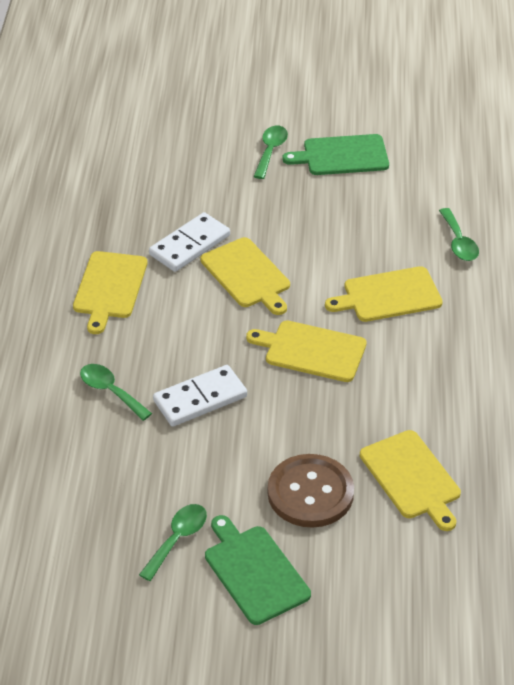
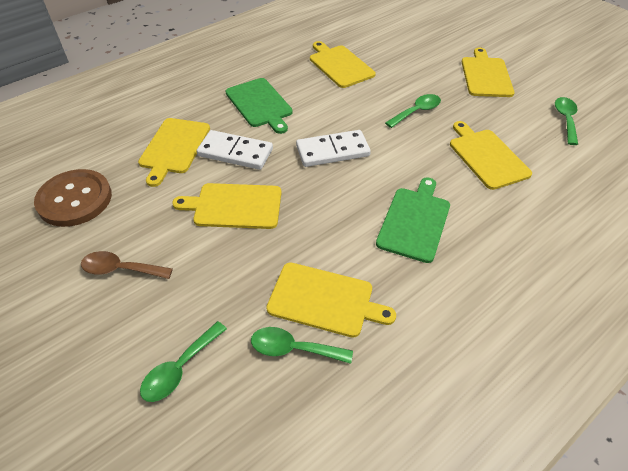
brown spoon: 0 -> 1
yellow cutting board: 5 -> 6

